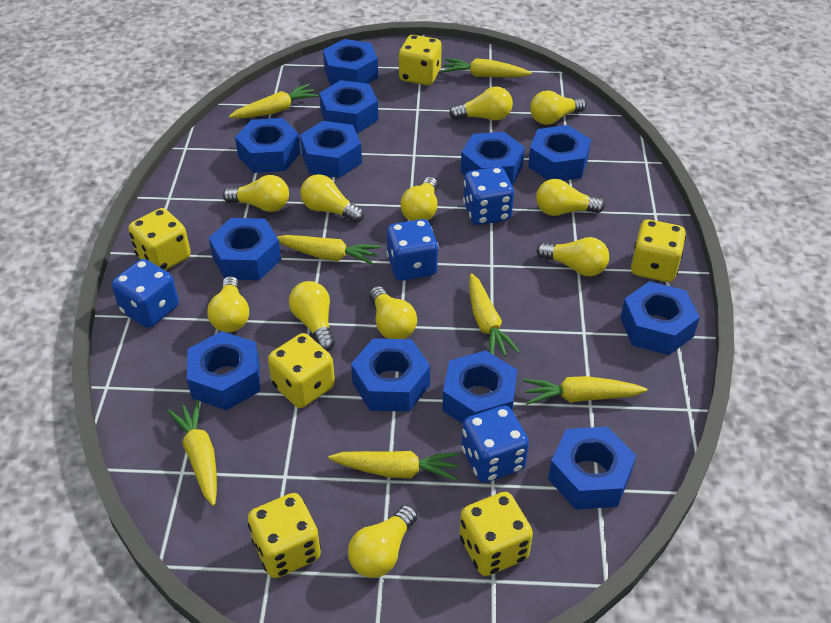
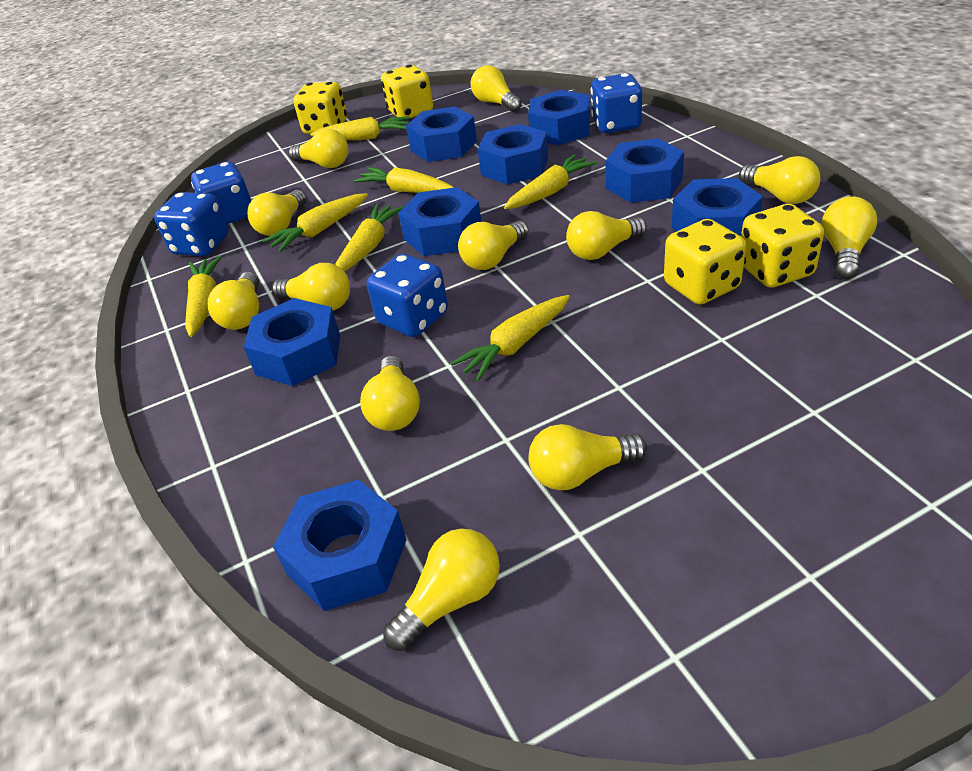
blue nut: 12 -> 8
yellow dice: 6 -> 4
yellow light bulb: 11 -> 12

